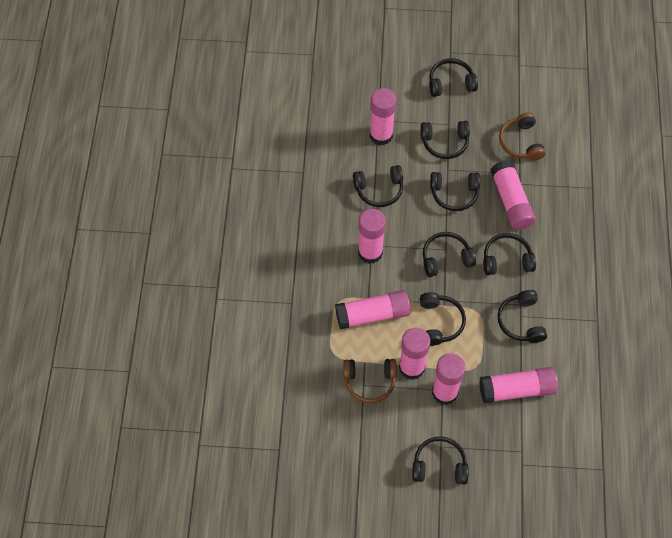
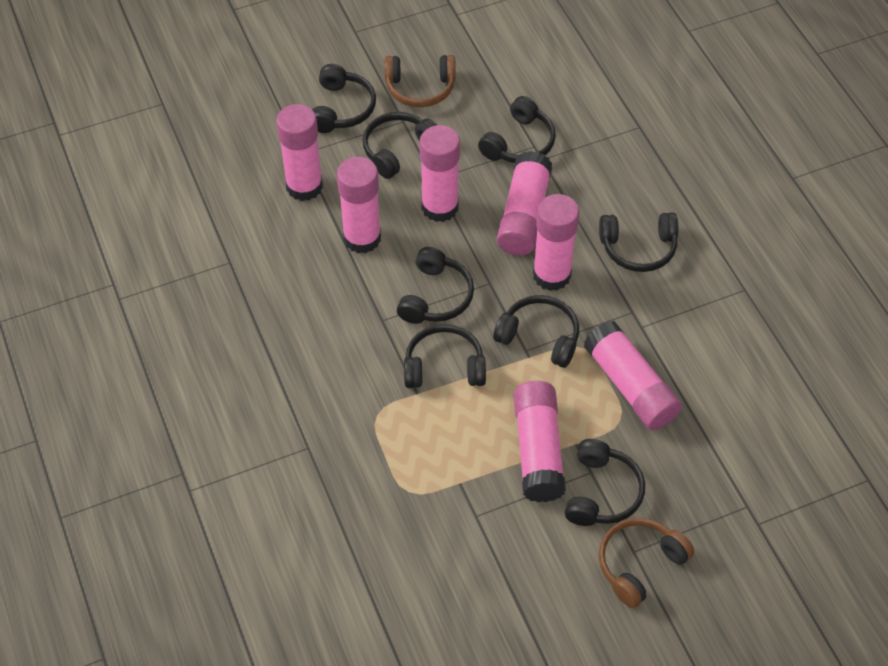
black headphones: 9 -> 8

